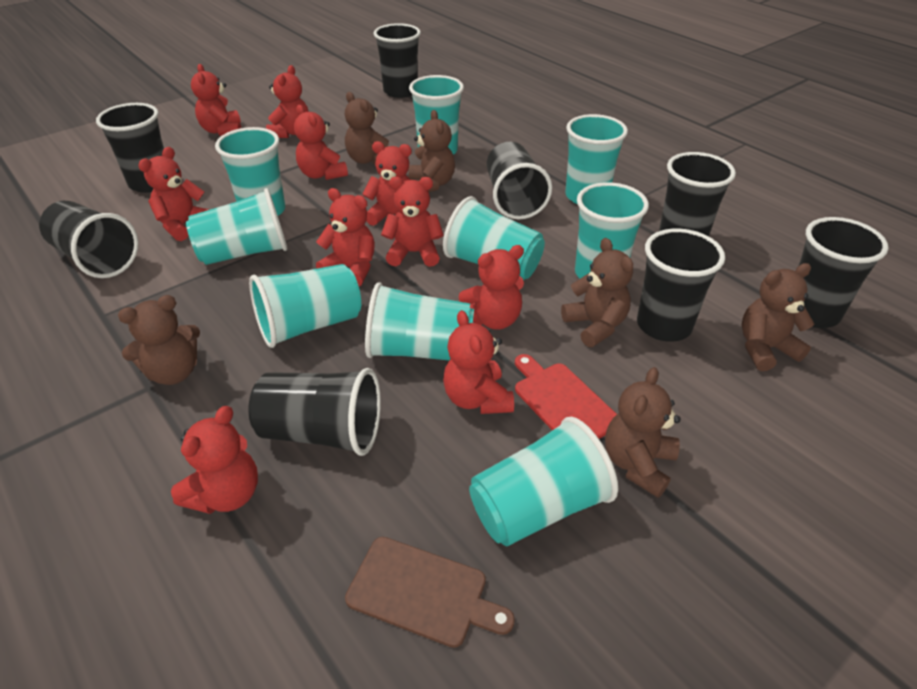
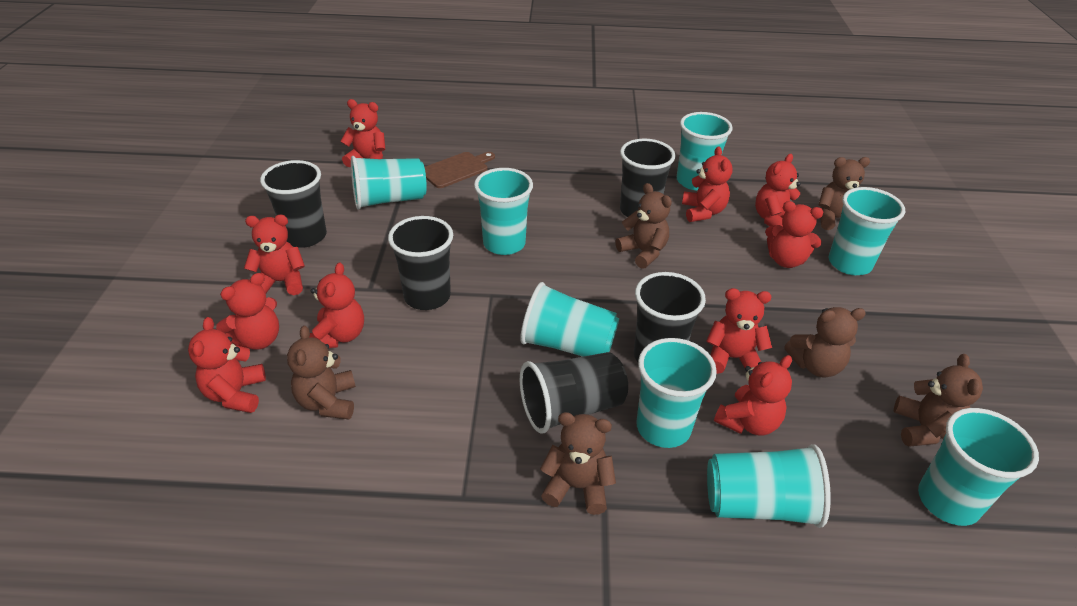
black cup: 8 -> 5
red cutting board: 1 -> 0
turquoise cup: 9 -> 8

